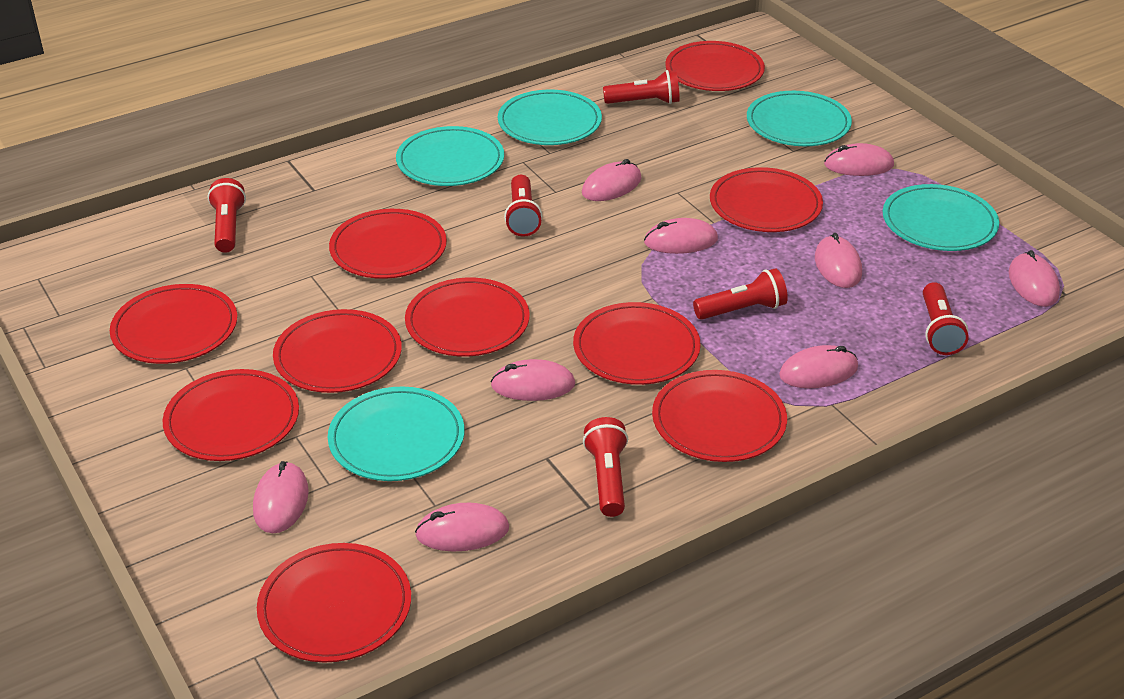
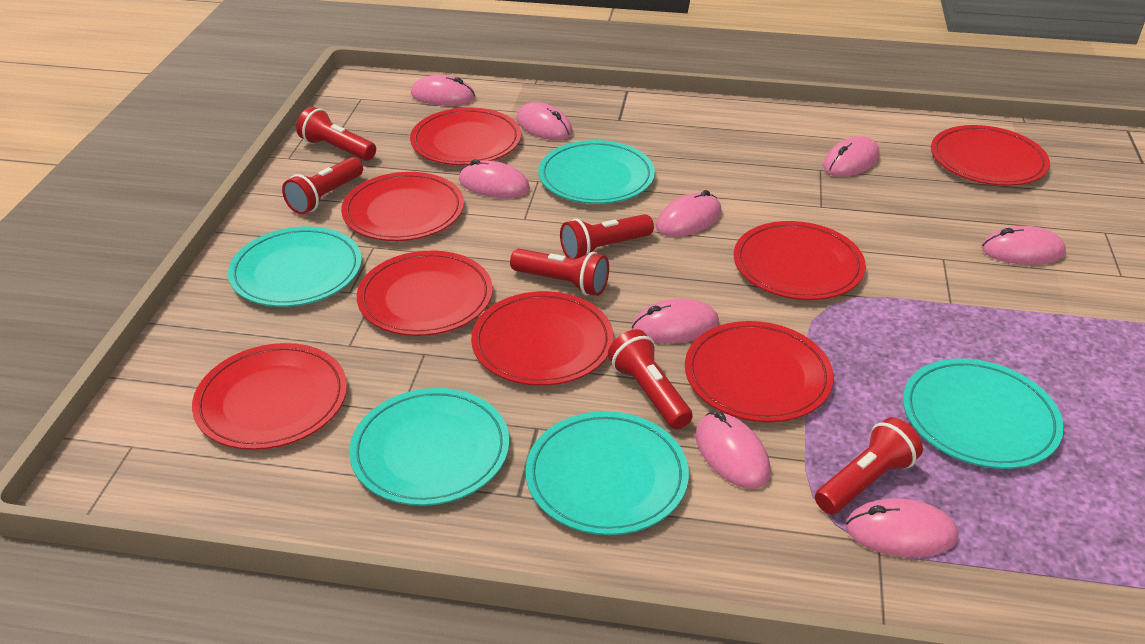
red plate: 10 -> 8

